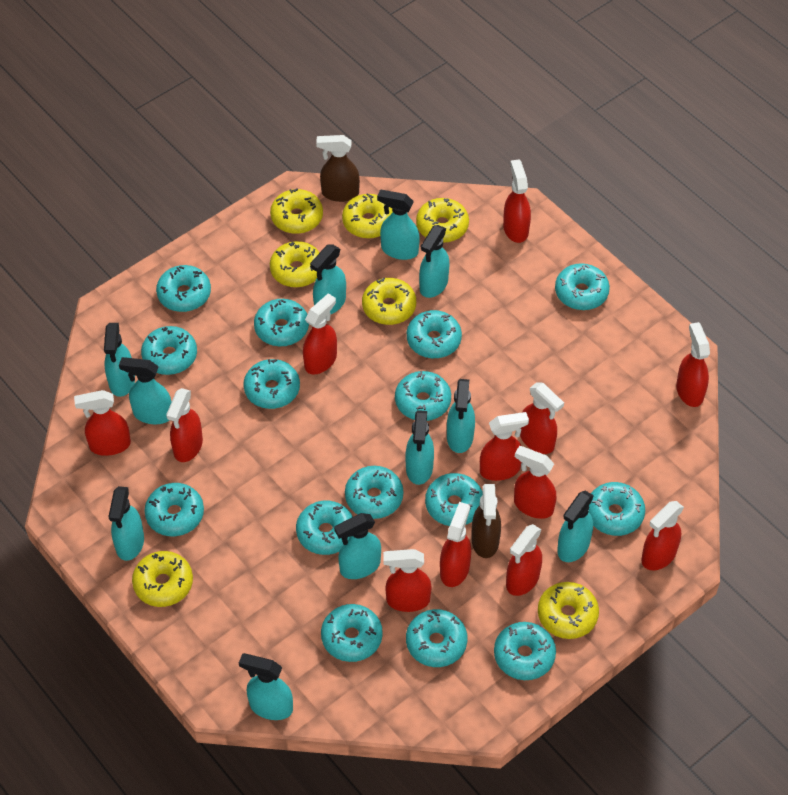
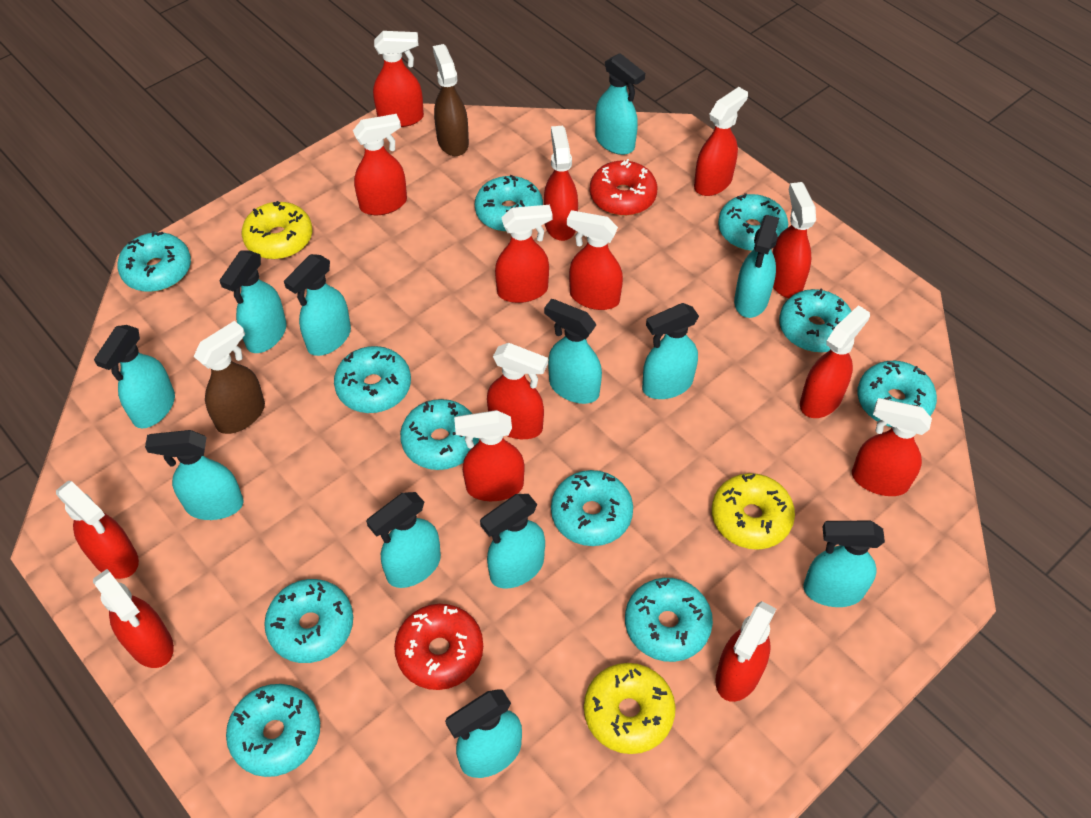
red donut: 0 -> 2
red spray bottle: 12 -> 14
turquoise donut: 15 -> 11
turquoise spray bottle: 11 -> 12
yellow donut: 7 -> 3

